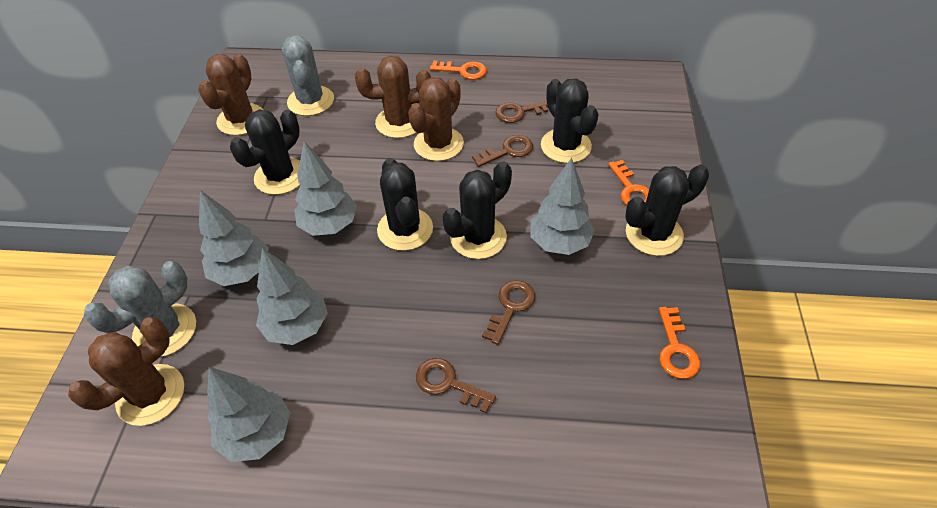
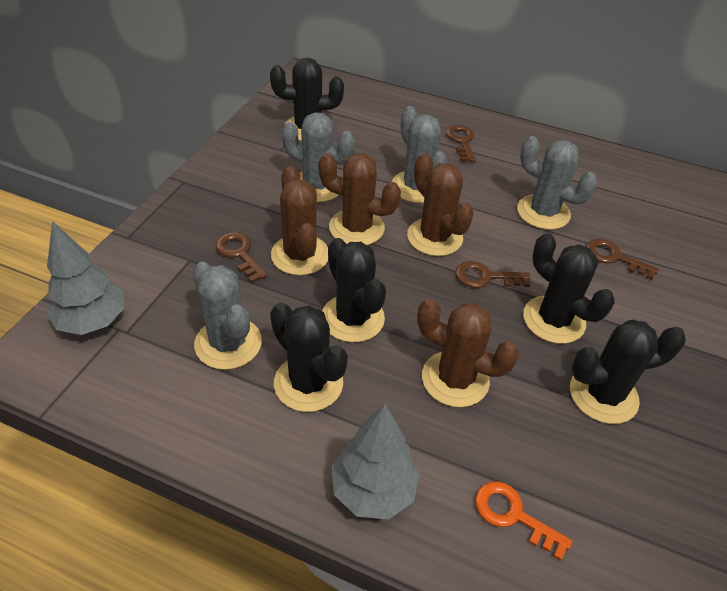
grey cactus: 2 -> 4
grey tree: 5 -> 2
orange key: 3 -> 1

